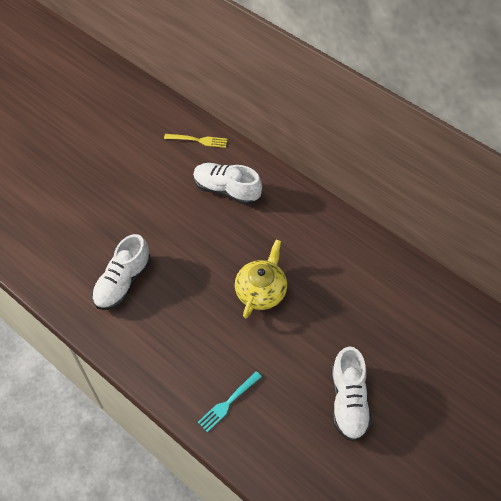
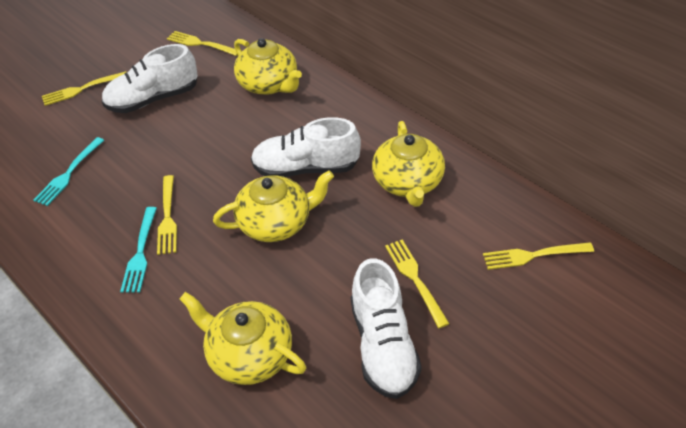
turquoise fork: 1 -> 2
yellow fork: 1 -> 5
yellow teapot: 1 -> 4

